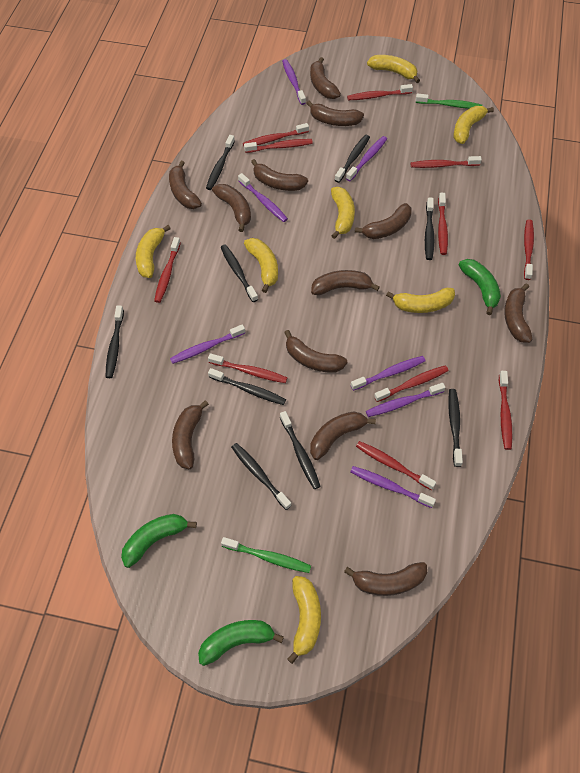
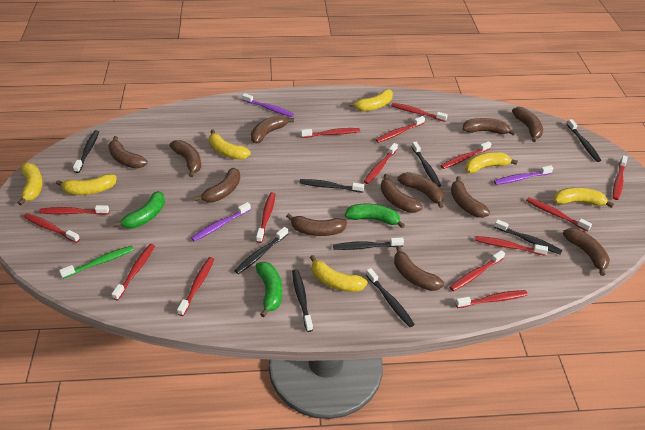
green toothbrush: 2 -> 1
purple toothbrush: 7 -> 3
red toothbrush: 11 -> 15

